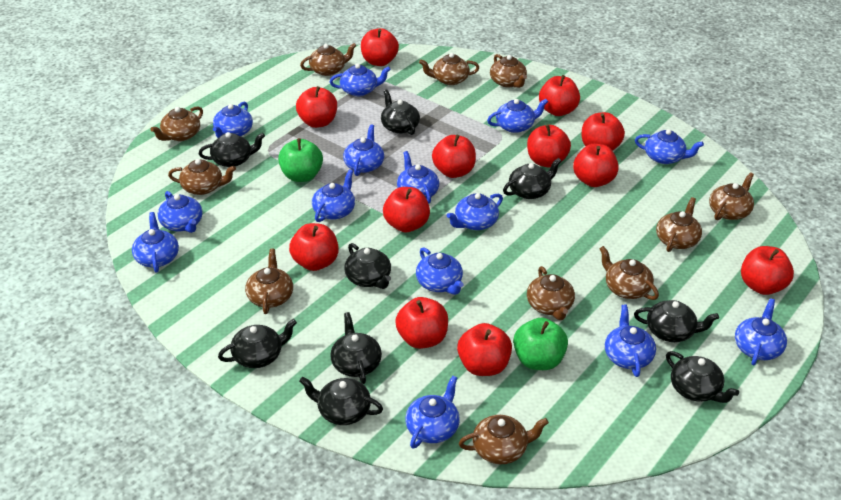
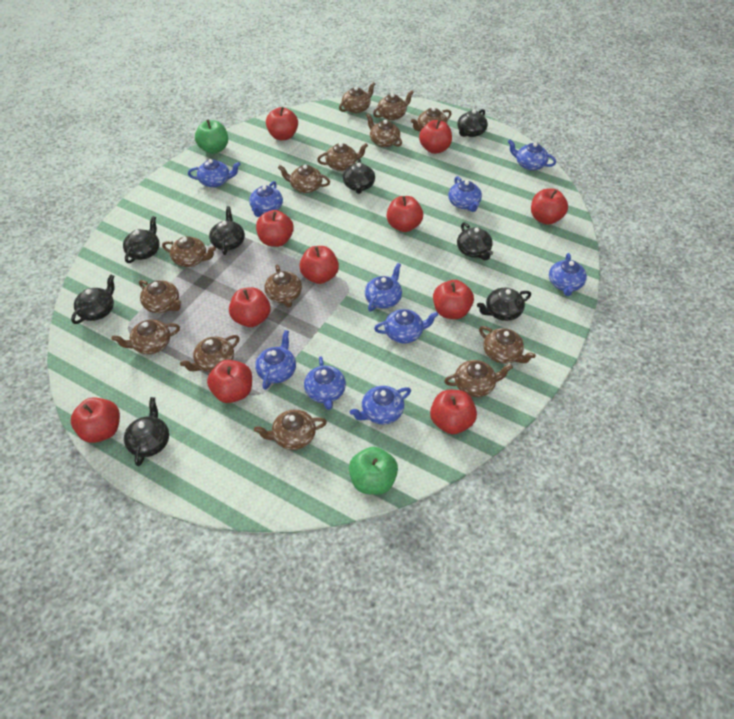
black teapot: 9 -> 8
blue teapot: 14 -> 10
brown teapot: 11 -> 14
red apple: 12 -> 11

